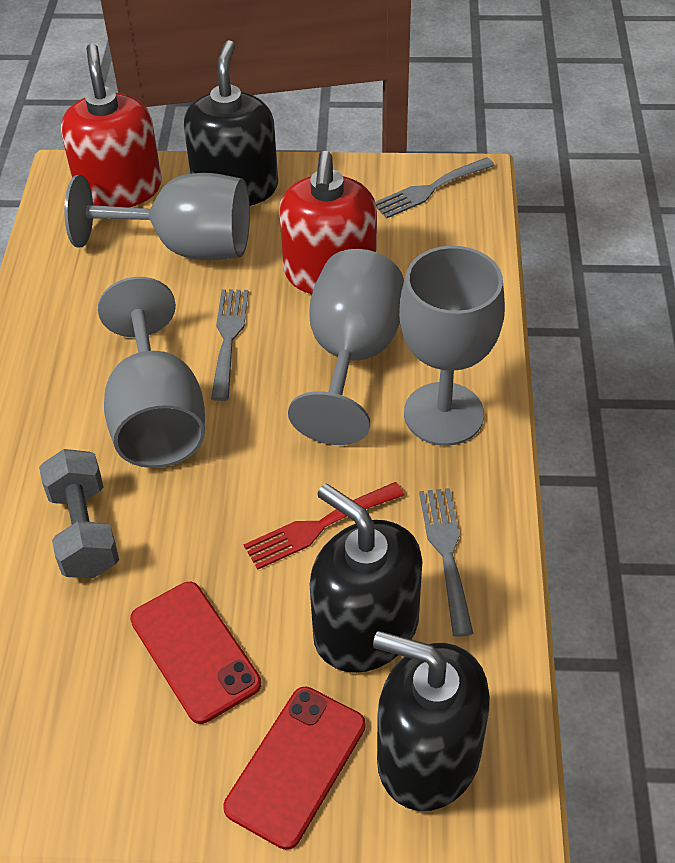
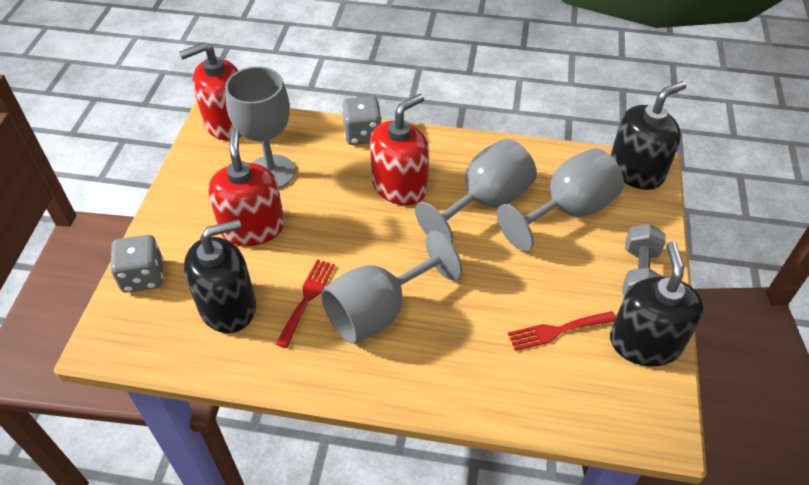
grey dice: 0 -> 2
grey fork: 3 -> 0
red fork: 1 -> 2
red phone: 2 -> 0
red soap dispenser: 2 -> 3

